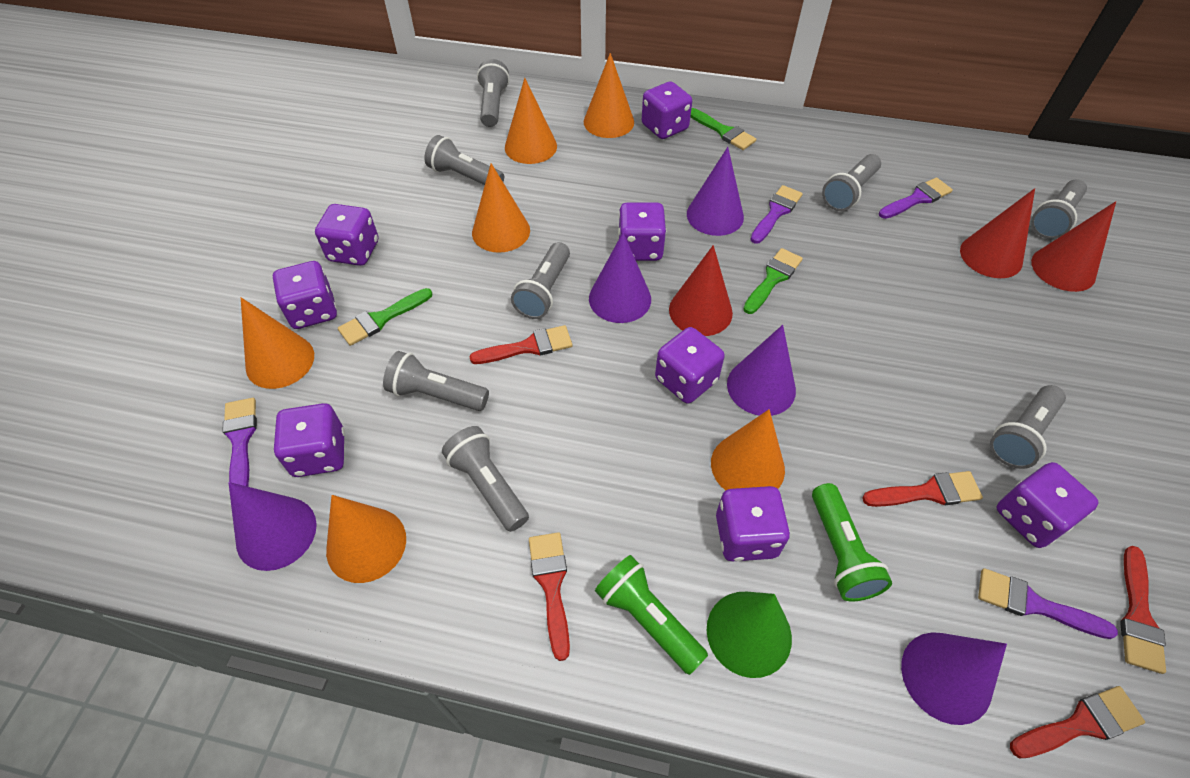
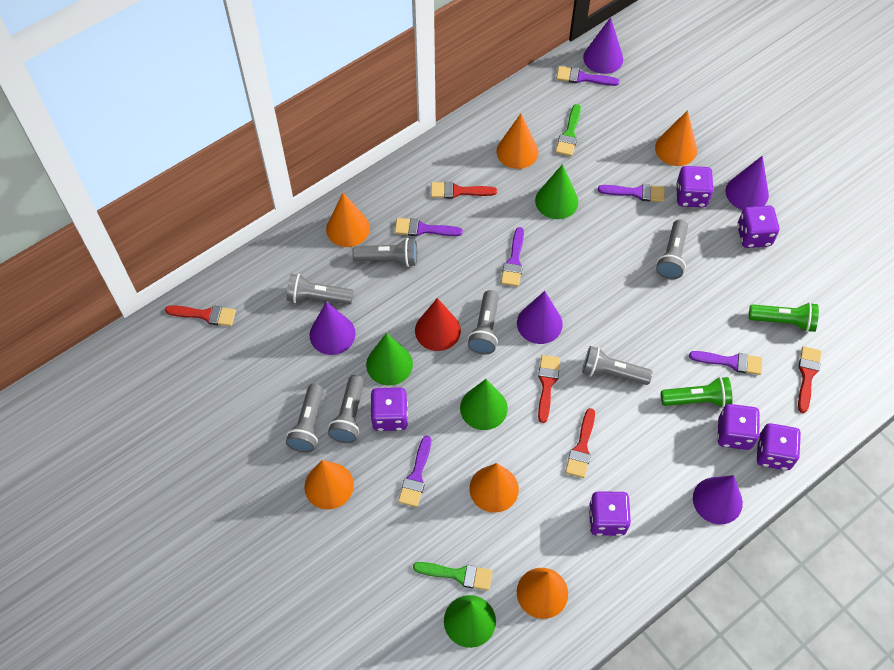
green brush: 3 -> 2
green cone: 1 -> 4
grey flashlight: 8 -> 7
purple brush: 4 -> 6
purple dice: 8 -> 6
red cone: 3 -> 1

